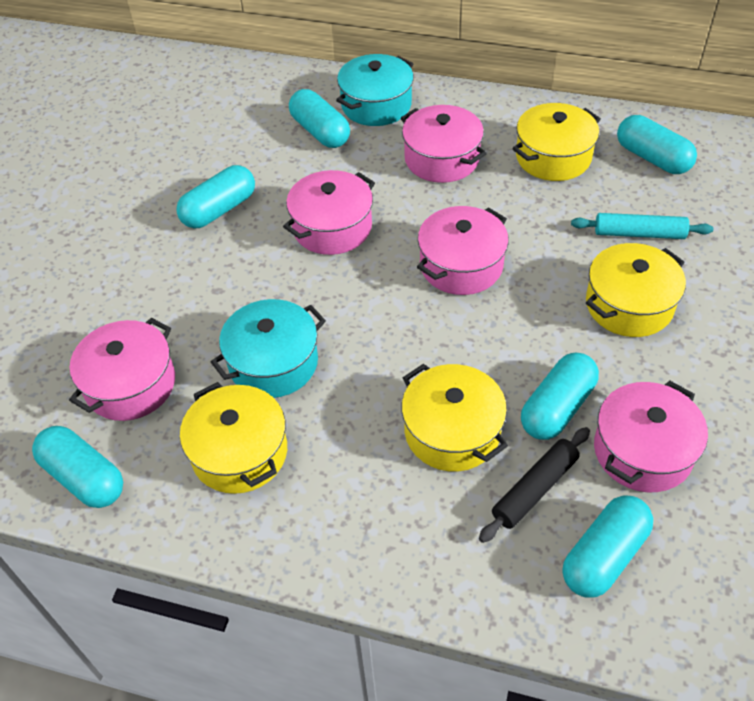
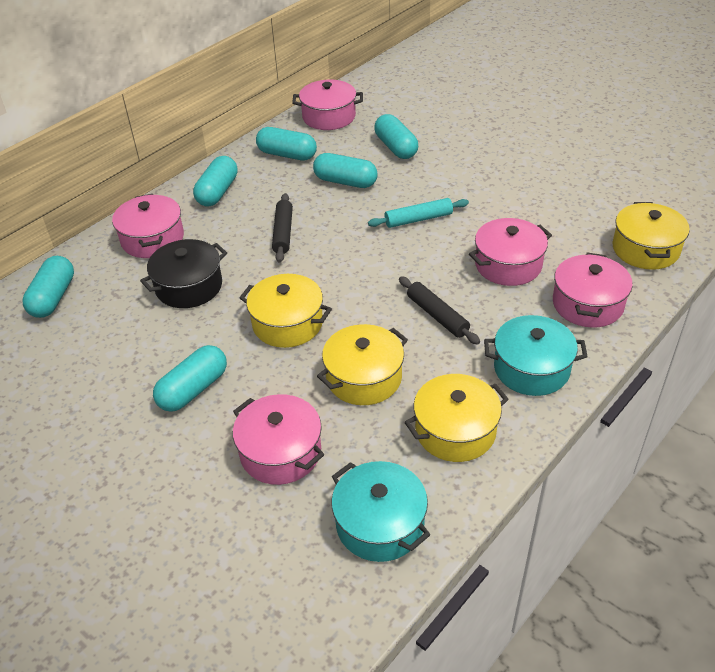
black pot: 0 -> 1
black rolling pin: 1 -> 2

